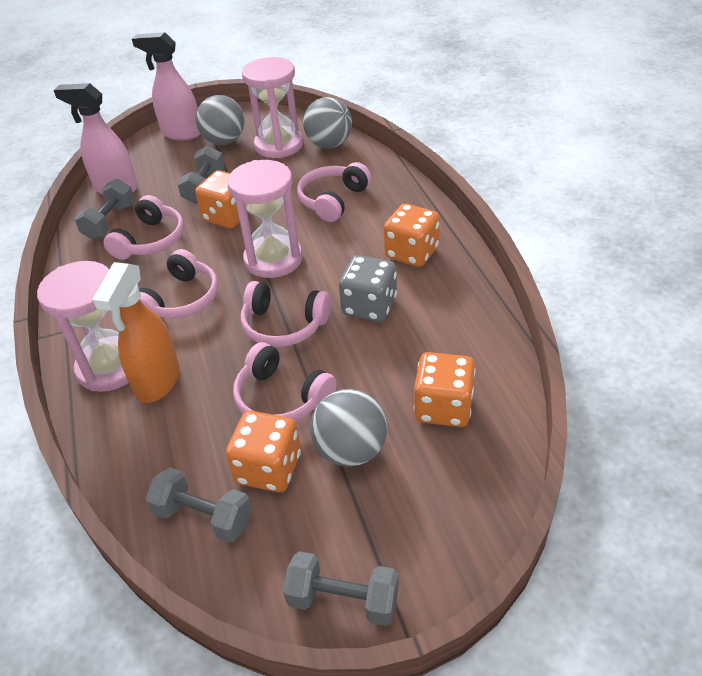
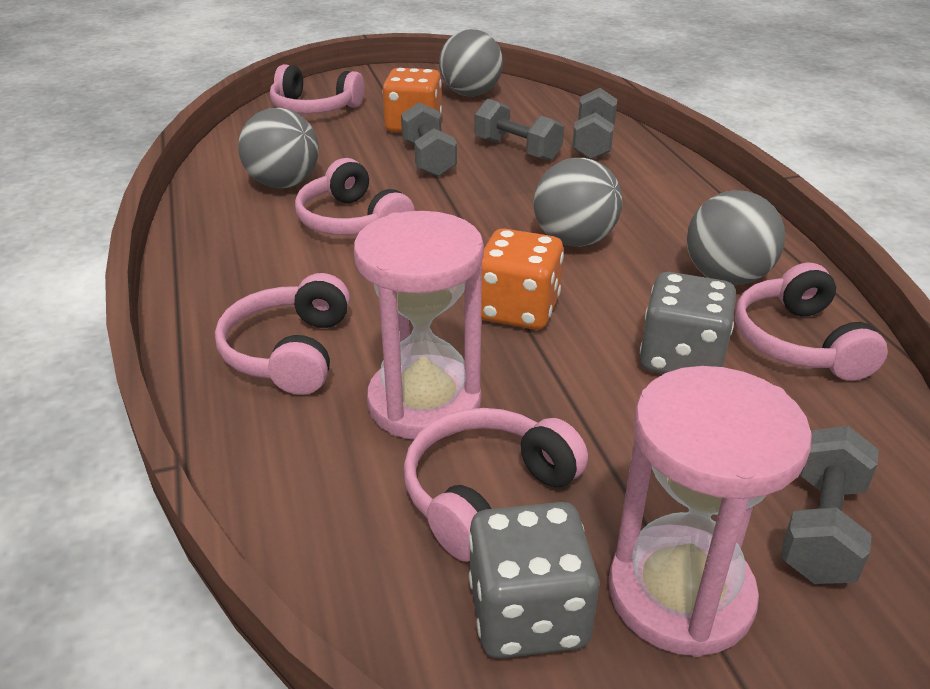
grey ball: 3 -> 4
grey dice: 1 -> 2
orange dice: 4 -> 2
orange spray bottle: 1 -> 0
pink hourglass: 3 -> 2
pink spray bottle: 2 -> 0

